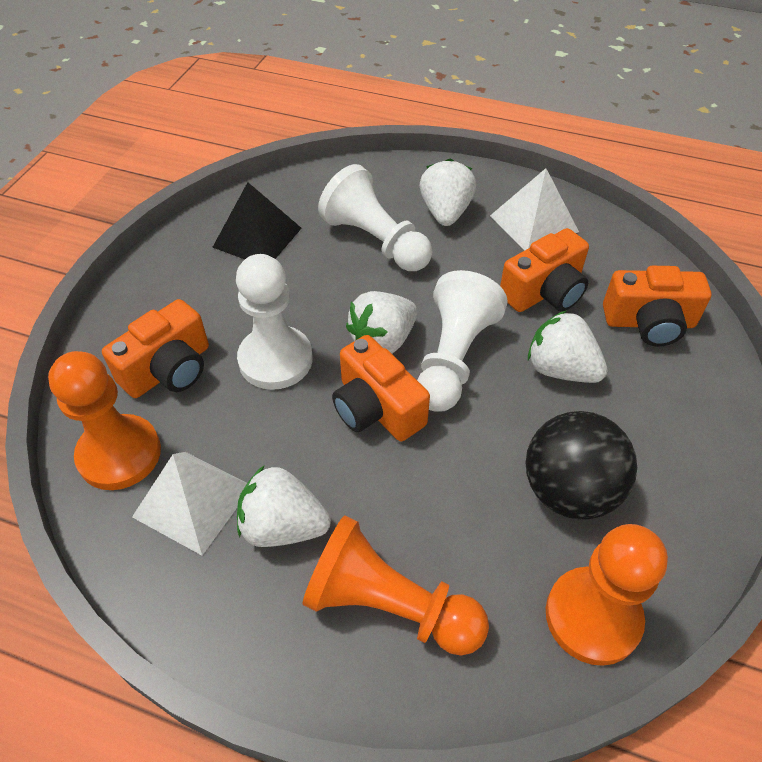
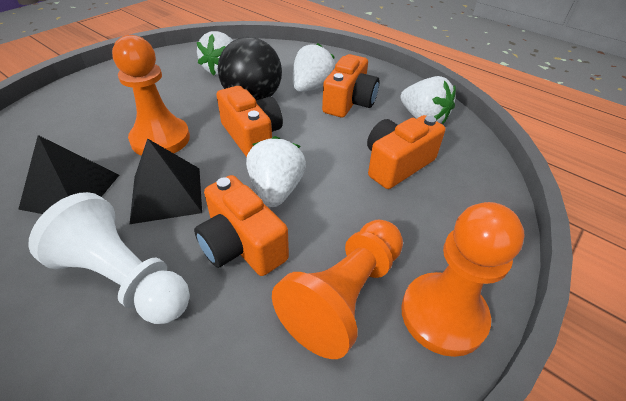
black pyramid: 1 -> 2
white pawn: 3 -> 1
white pyramid: 2 -> 0

